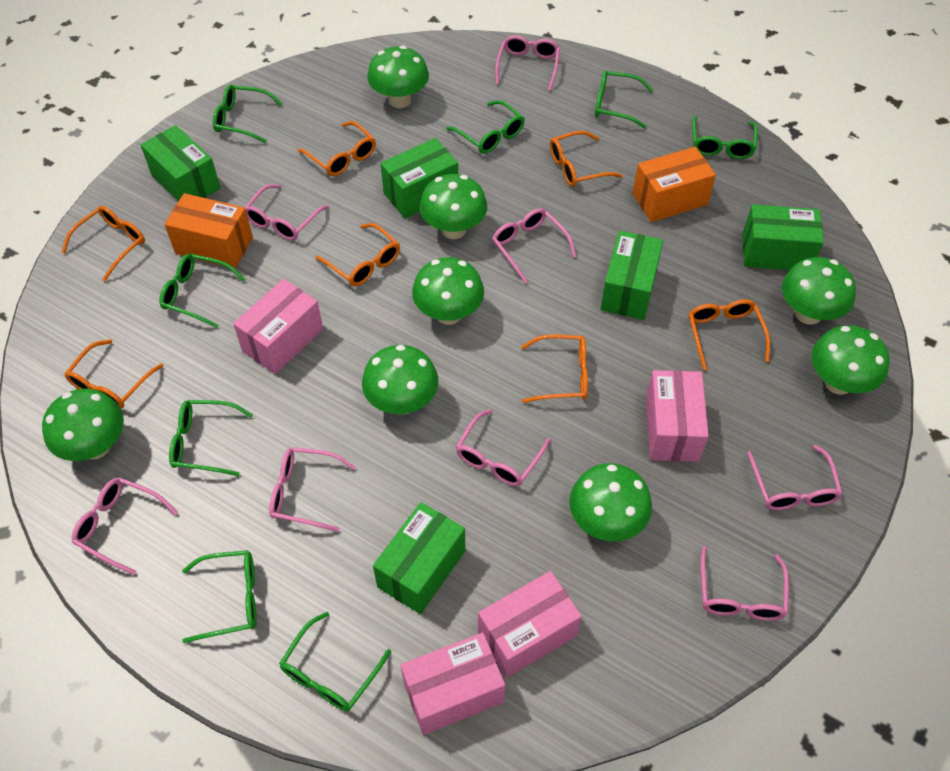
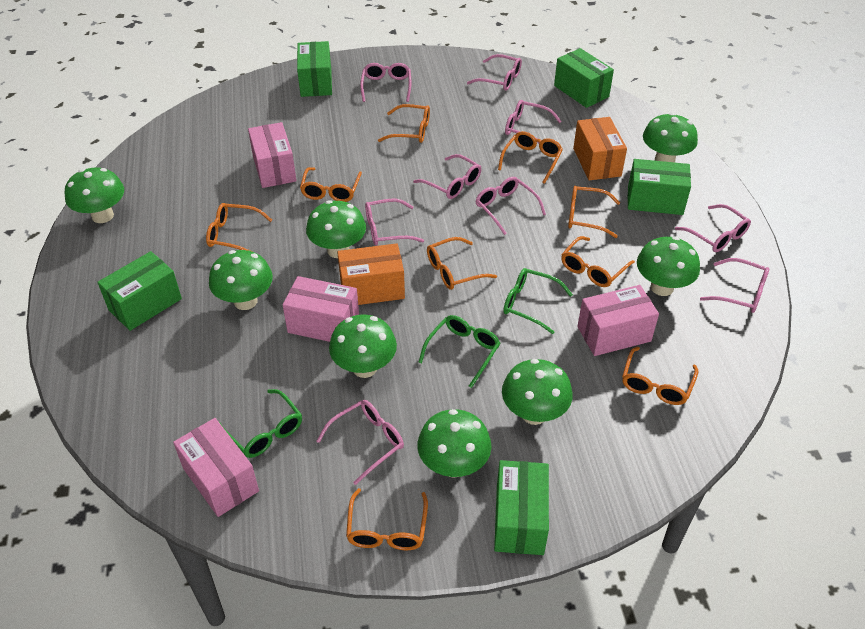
green glasses: 8 -> 3
orange glasses: 7 -> 9
pink glasses: 8 -> 9

